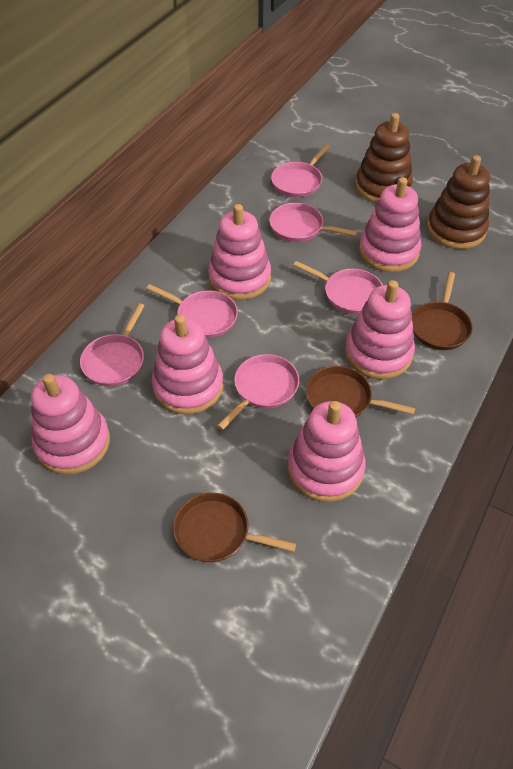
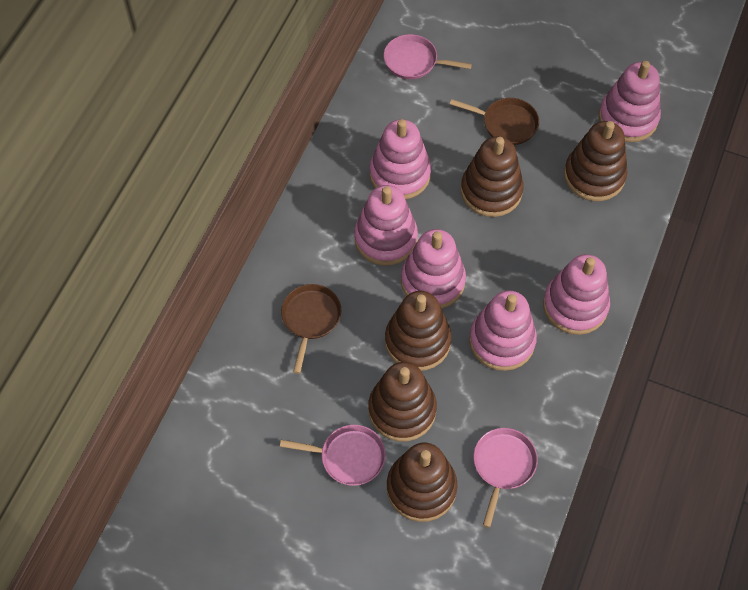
brown pan: 3 -> 2
brown stacking toy: 2 -> 5
pink pan: 6 -> 3

